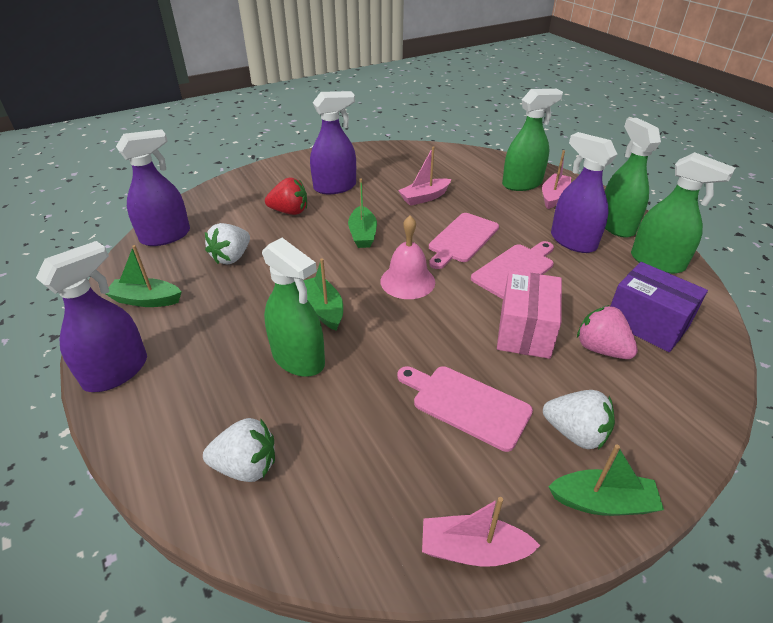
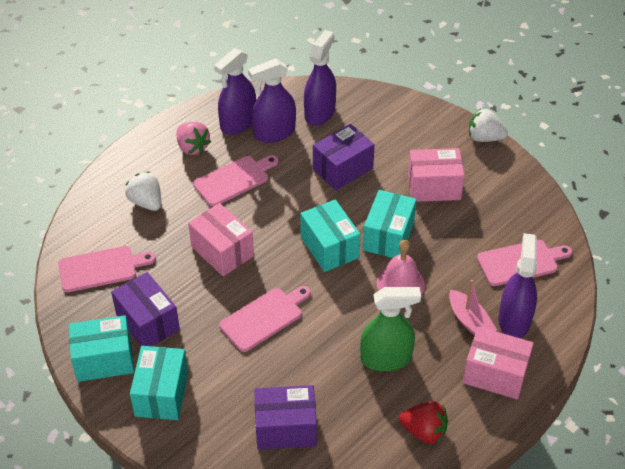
green boat: 4 -> 0
green spray bottle: 4 -> 1
pink boat: 3 -> 1
pink box: 1 -> 3
pink cutting board: 3 -> 4
purple box: 1 -> 3
turquoise box: 0 -> 4
white strawberry: 3 -> 2

